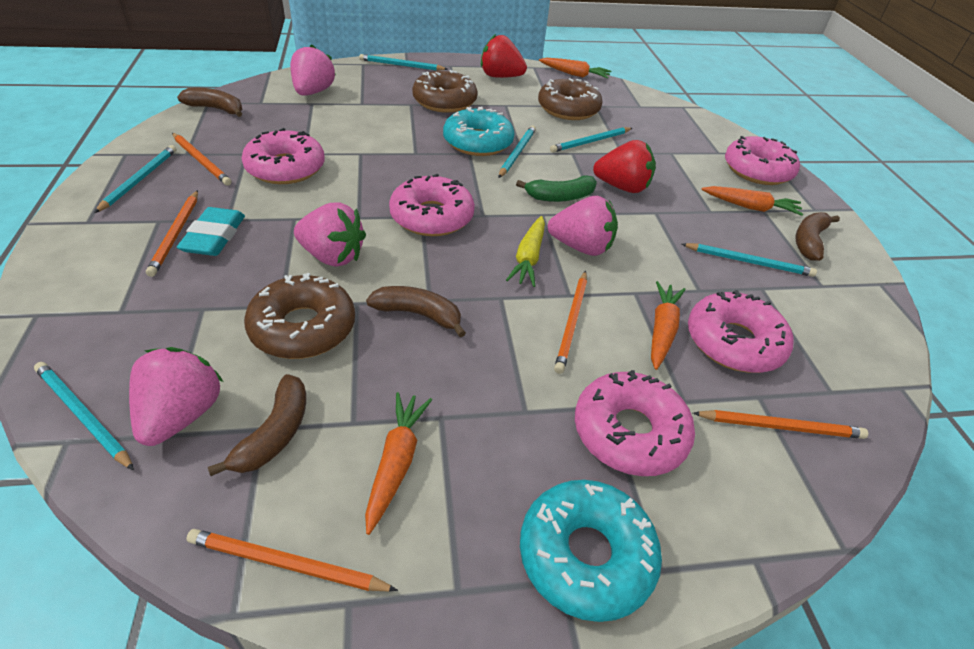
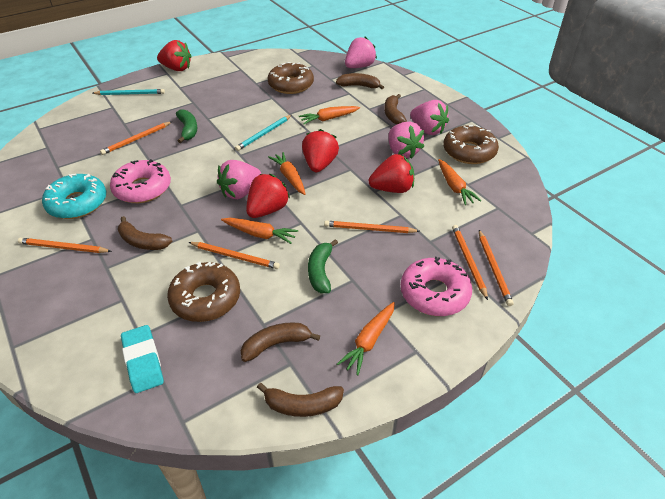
brown banana: 4 -> 5
green banana: 1 -> 2
orange carrot: 4 -> 5
orange pencil: 5 -> 6
pink donut: 5 -> 2
red strawberry: 2 -> 4
turquoise donut: 2 -> 1
turquoise pencil: 6 -> 2
yellow carrot: 1 -> 0

